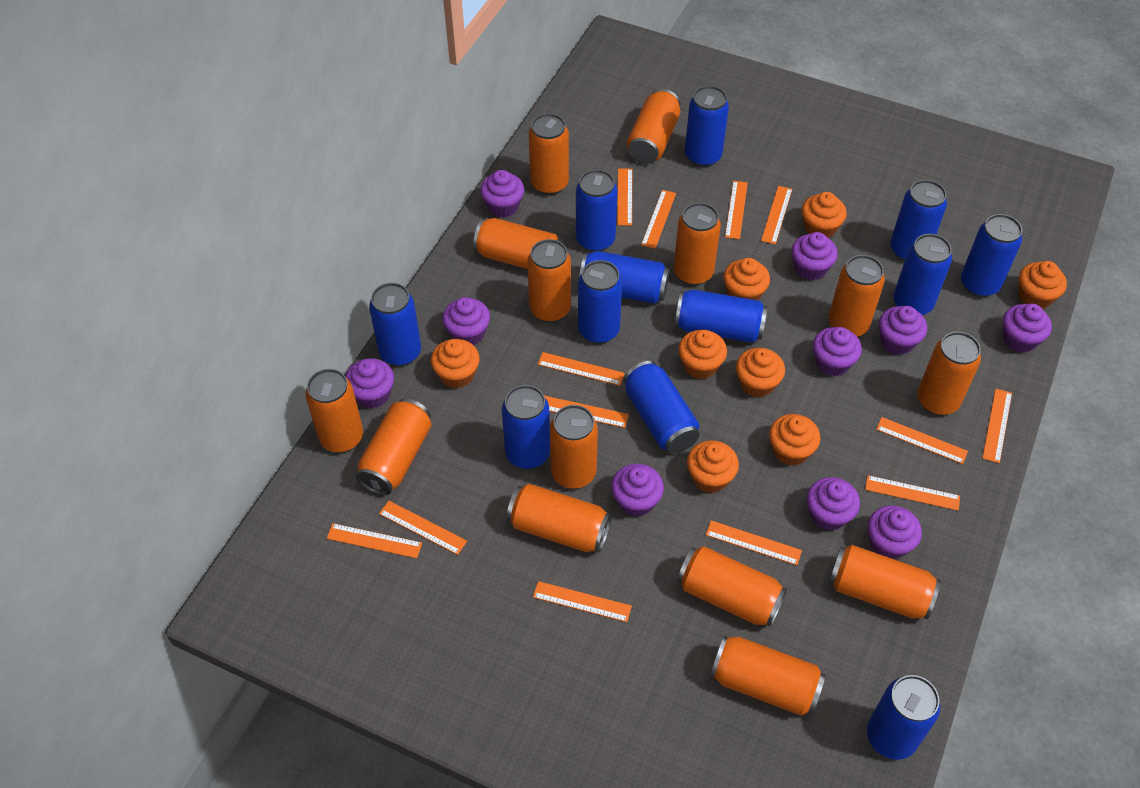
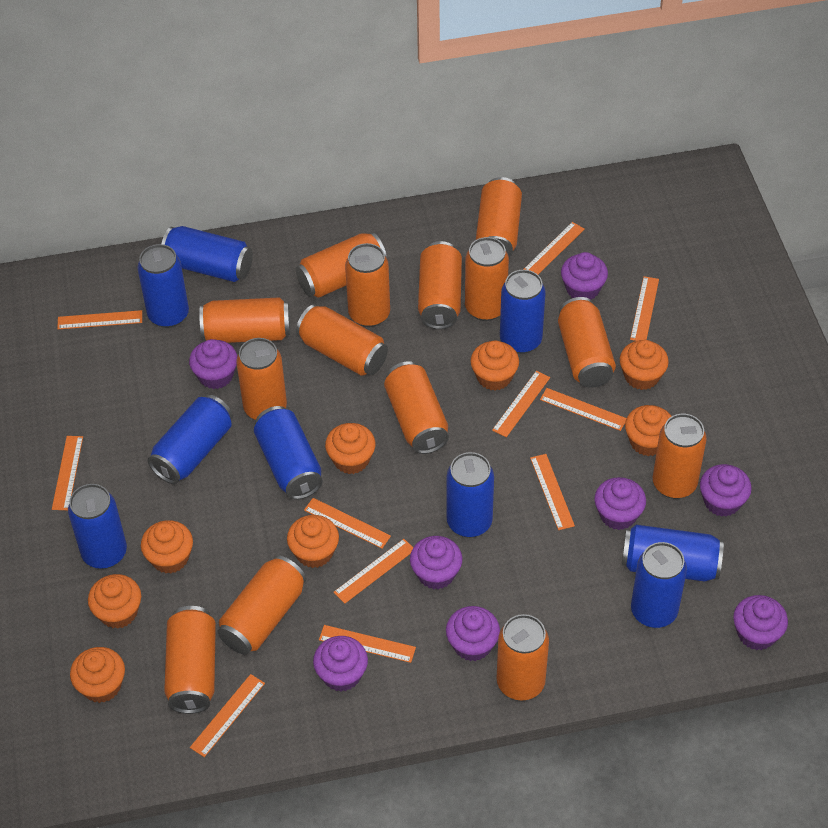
blue can: 12 -> 9
orange ruler: 13 -> 11
purple cupcake: 10 -> 8

